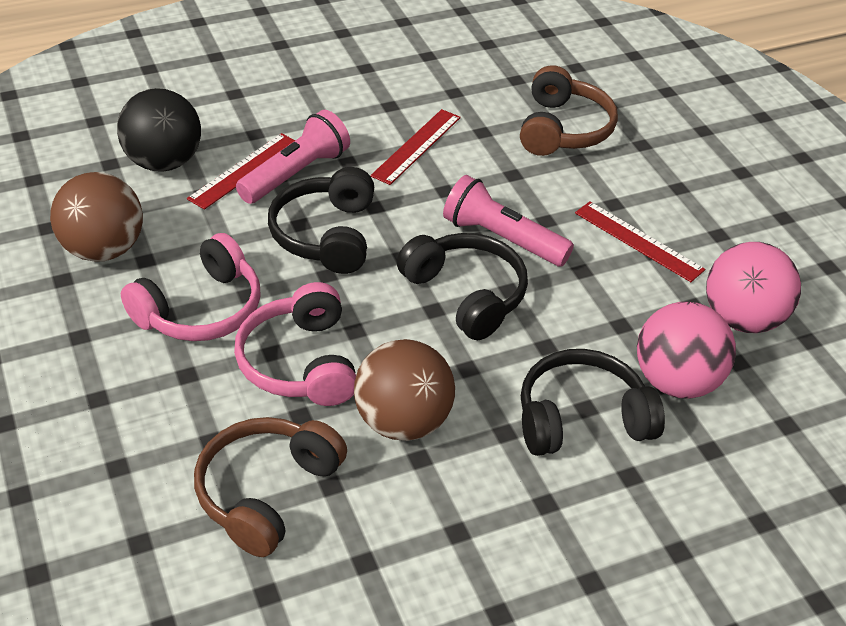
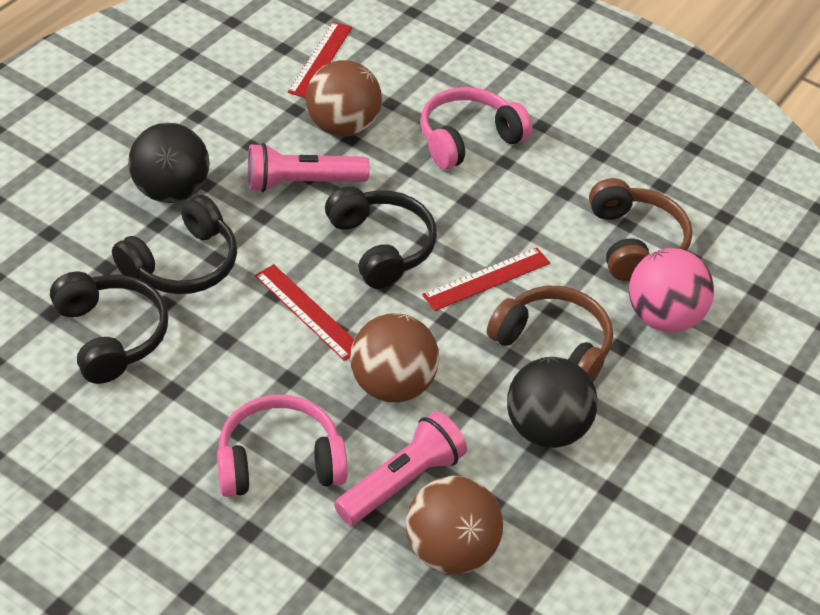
black ball: 1 -> 2
brown ball: 2 -> 3
pink ball: 2 -> 1

